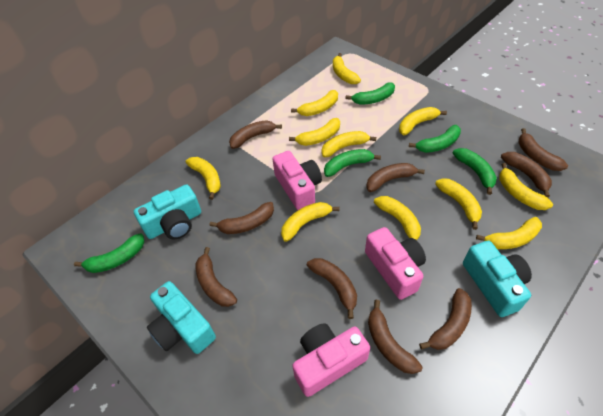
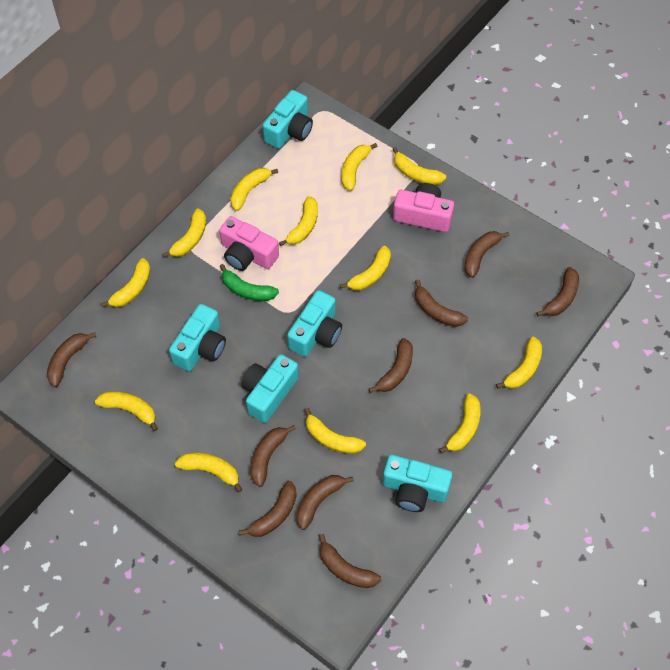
green banana: 5 -> 1
pink camera: 3 -> 2
turquoise camera: 3 -> 5
yellow banana: 11 -> 12

